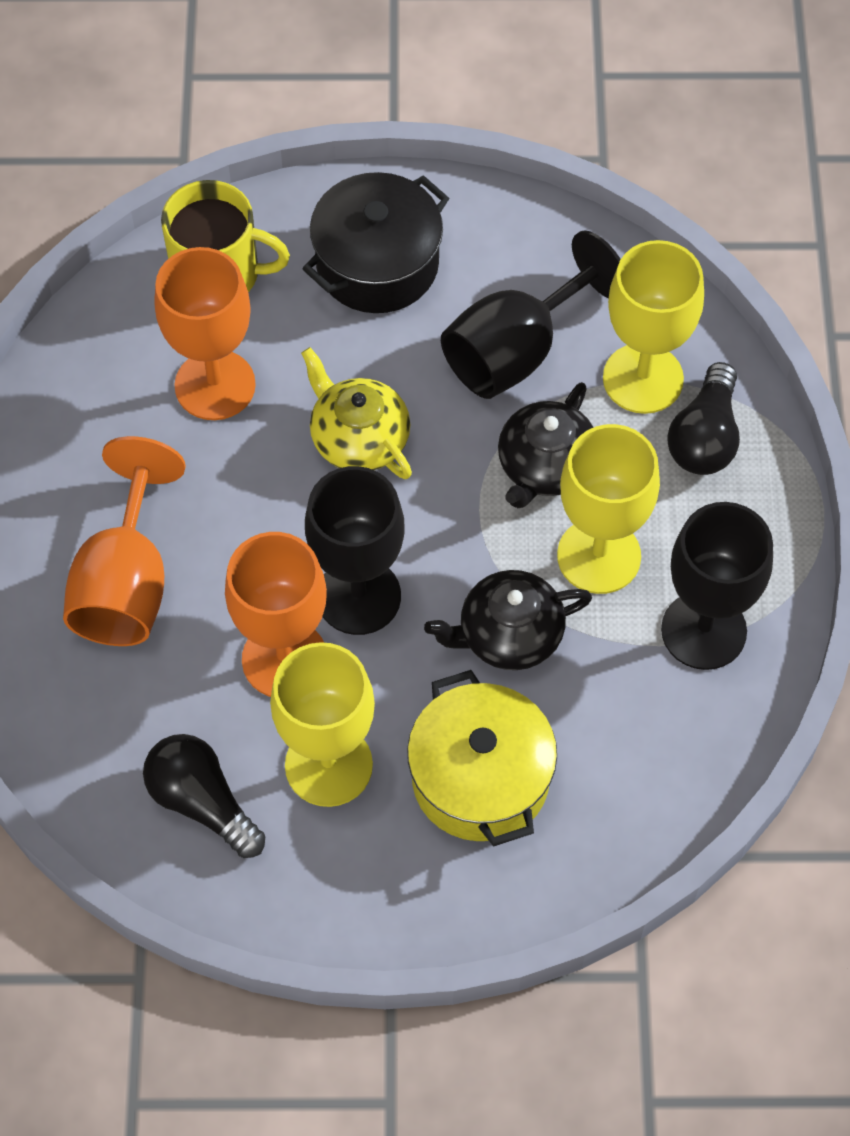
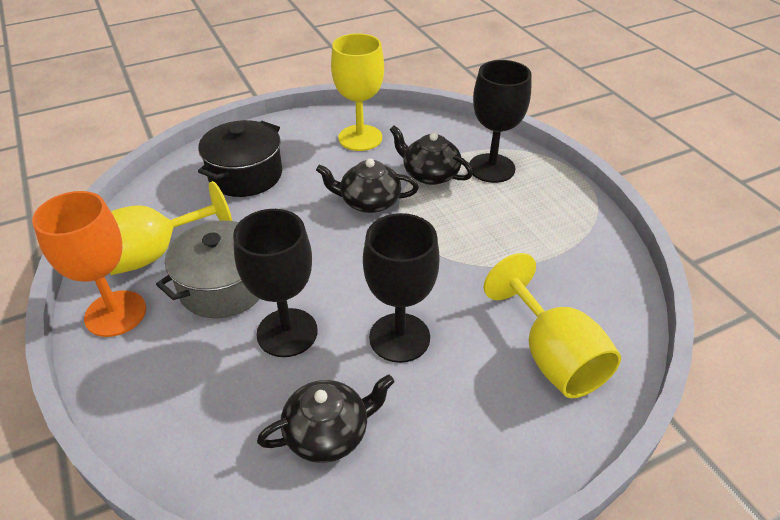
black light bulb: 2 -> 0
black teapot: 2 -> 3
grey pot: 0 -> 1
orange goblet: 3 -> 1
yellow mug: 1 -> 0
yellow pot: 1 -> 0
yellow teapot: 1 -> 0

